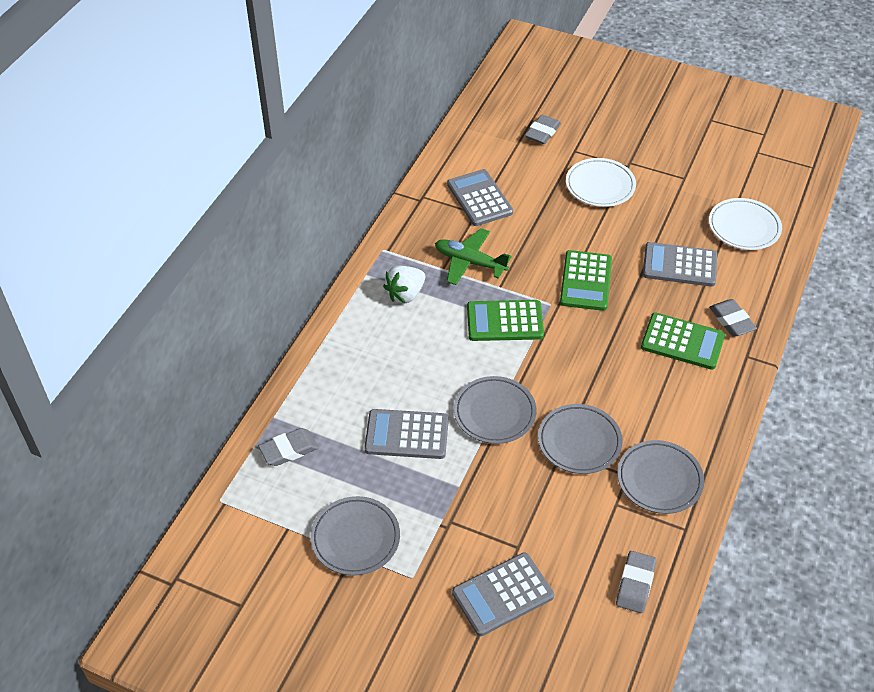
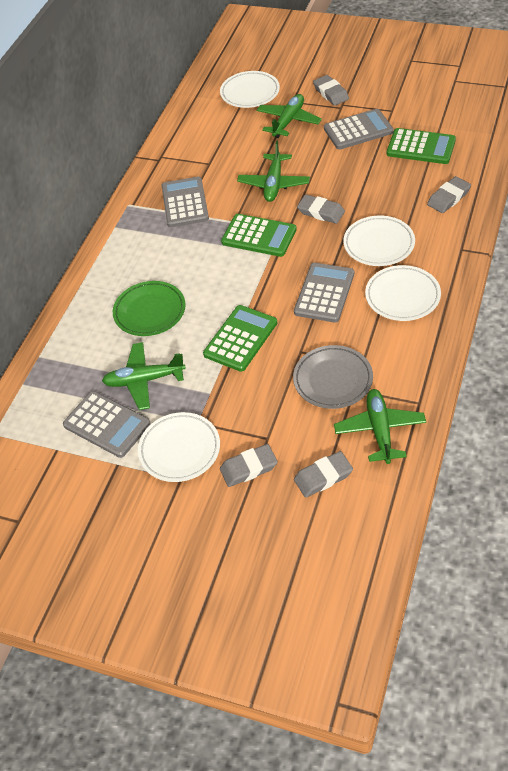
green plane: 1 -> 4
green plate: 0 -> 1
grey eraser: 4 -> 5
grey plate: 4 -> 1
white plate: 2 -> 4
white strawberry: 1 -> 0

